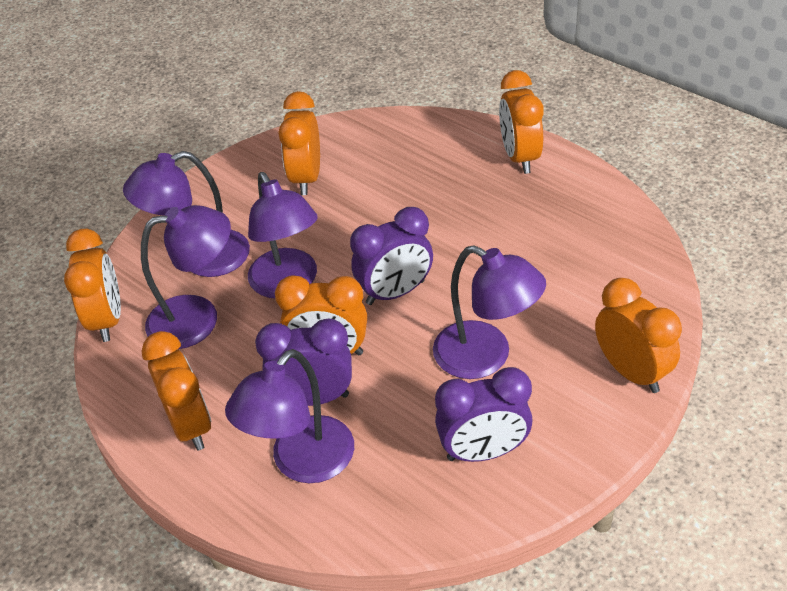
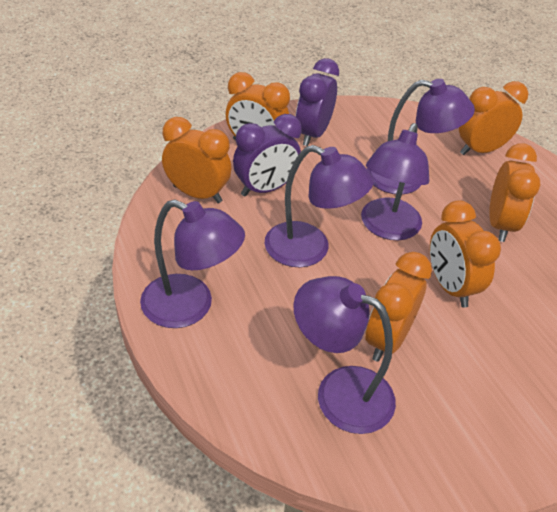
purple clock: 3 -> 2

